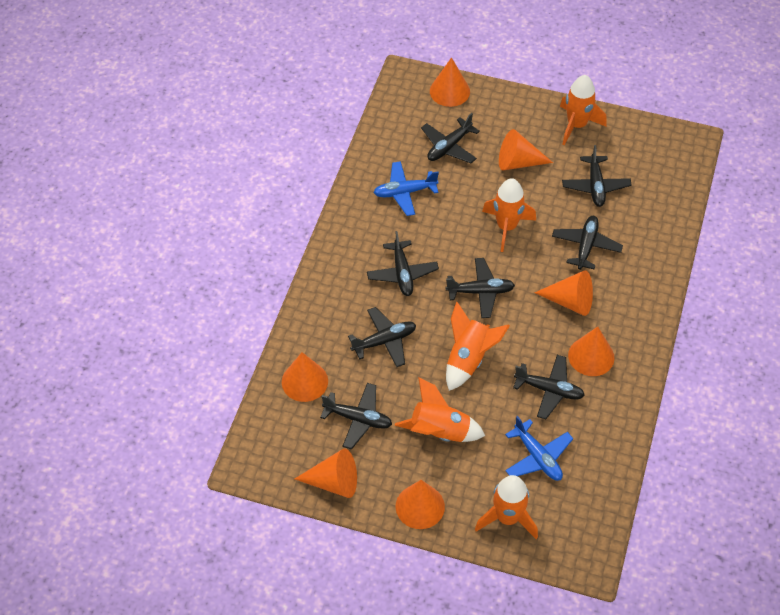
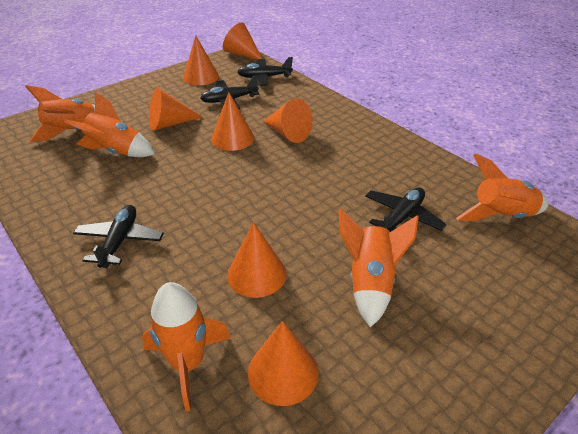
black plane: 8 -> 4
blue plane: 2 -> 0

